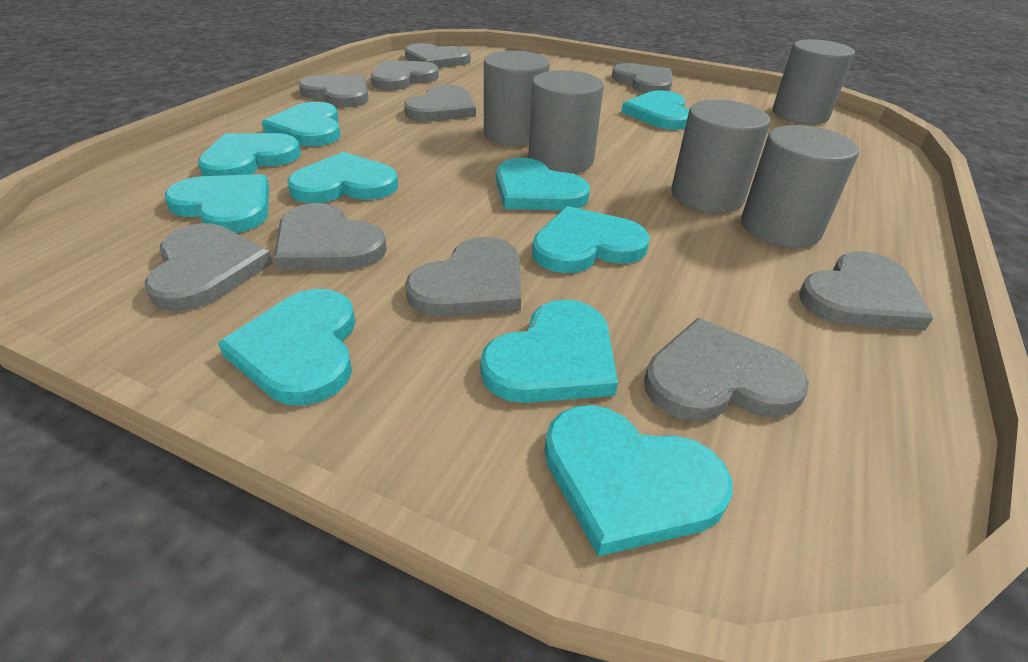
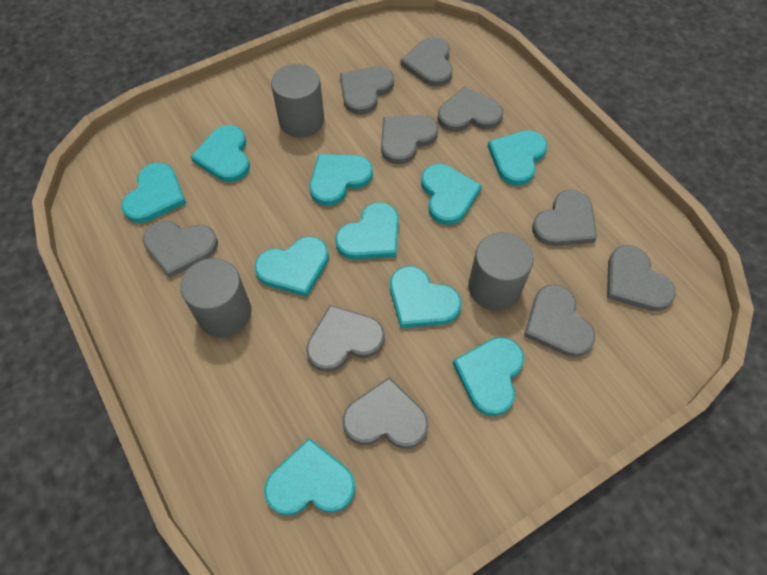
grey cylinder: 5 -> 3

